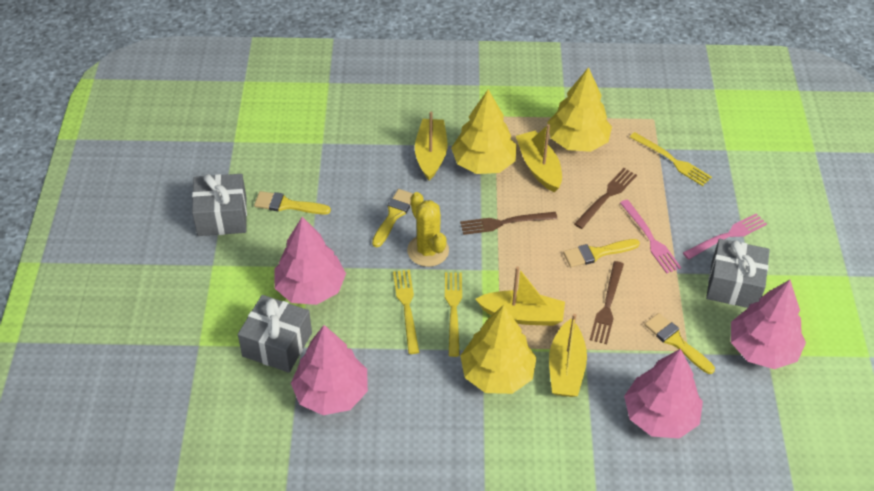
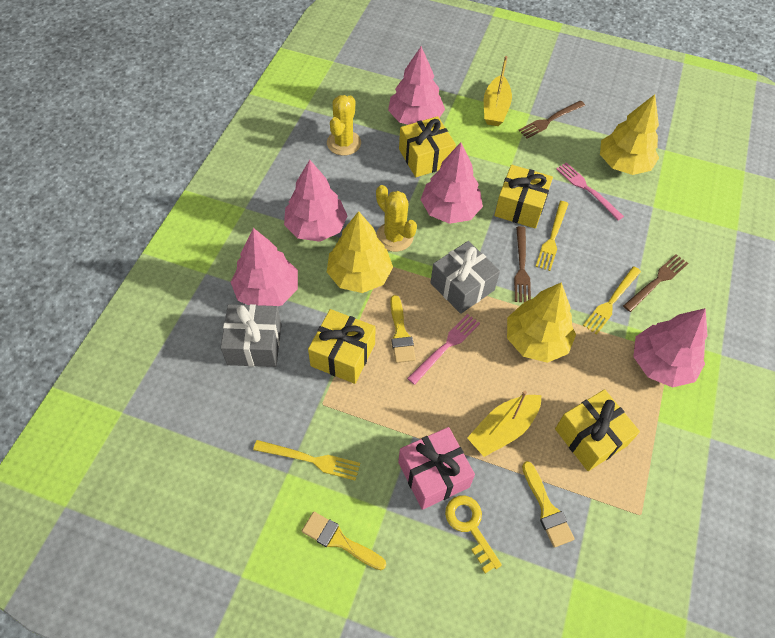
grey gift: 3 -> 2
pink gift: 0 -> 1
pink tree: 4 -> 5
yellow boat: 4 -> 2
yellow brush: 4 -> 3
yellow cactus: 1 -> 2
yellow gift: 0 -> 4
yellow key: 0 -> 1

